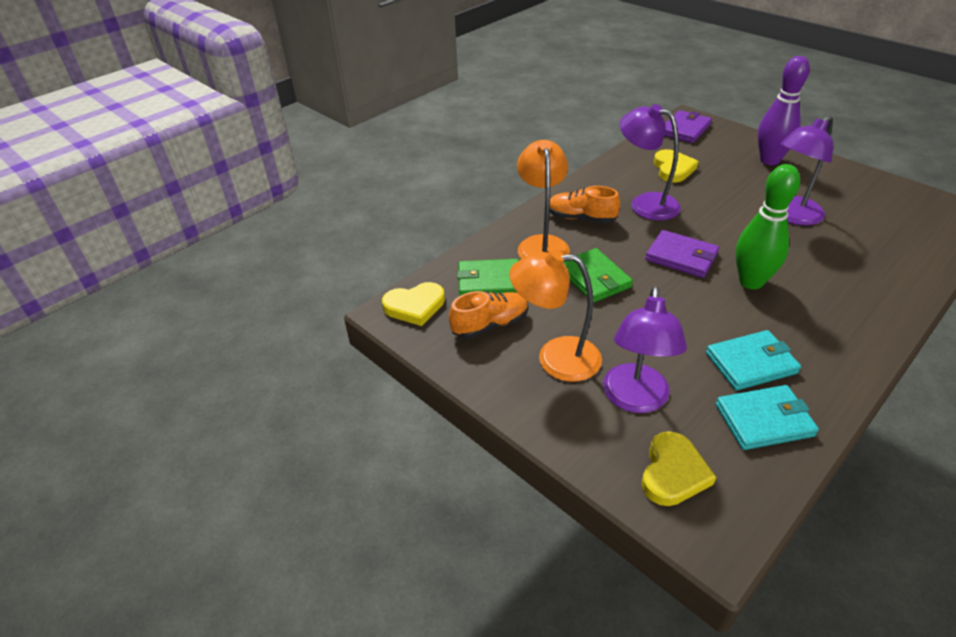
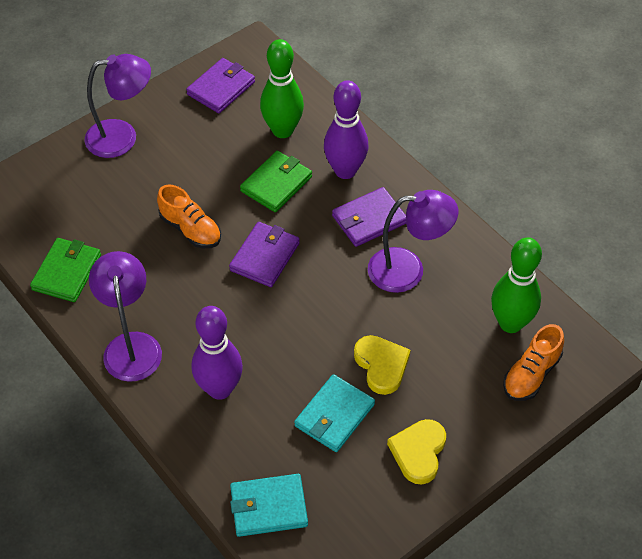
green bowling pin: 1 -> 2
orange lamp: 2 -> 0
purple bowling pin: 1 -> 2
purple wallet: 2 -> 3
yellow heart: 3 -> 2

